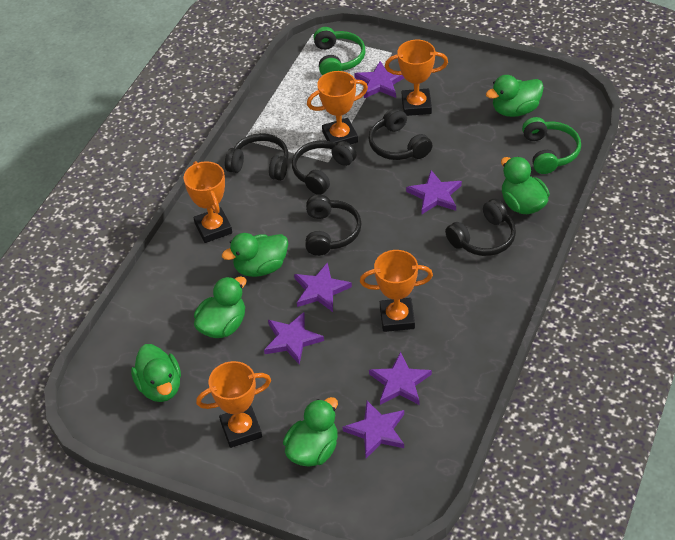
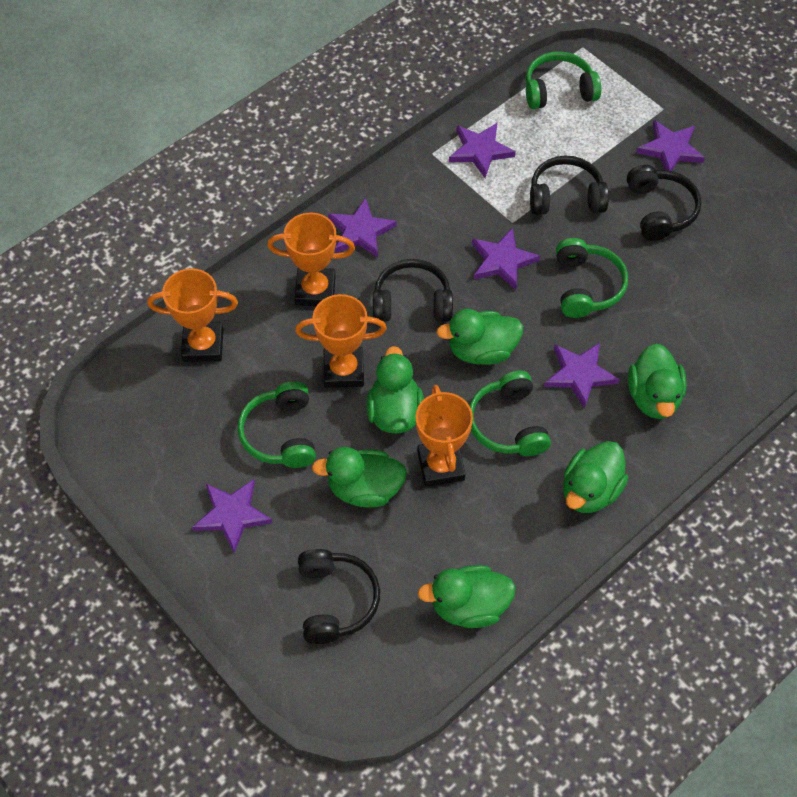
black headphones: 5 -> 4
green headphones: 2 -> 4
orange trophy: 5 -> 4

